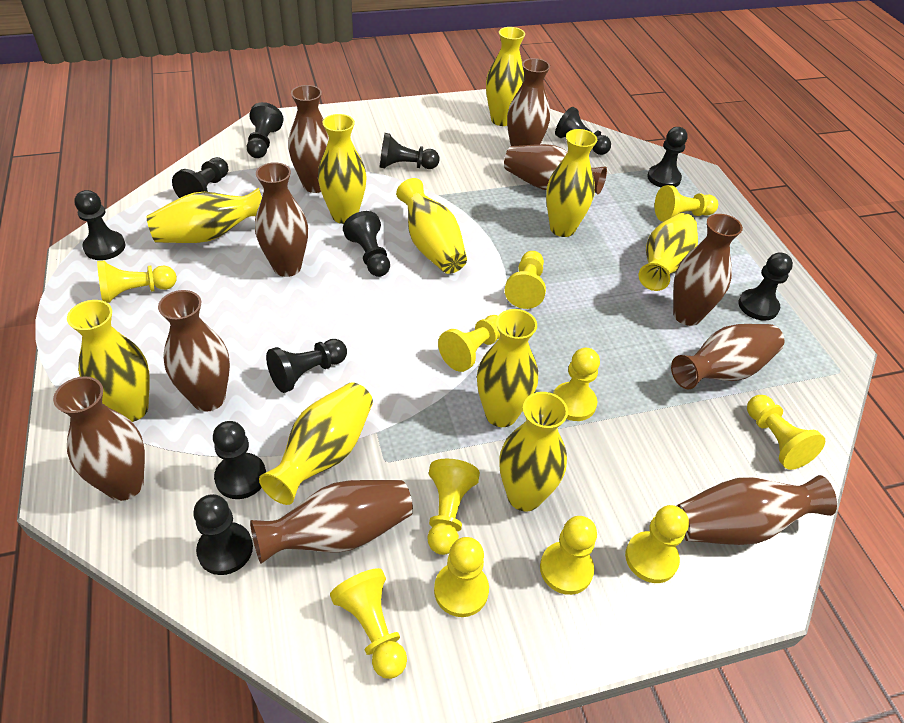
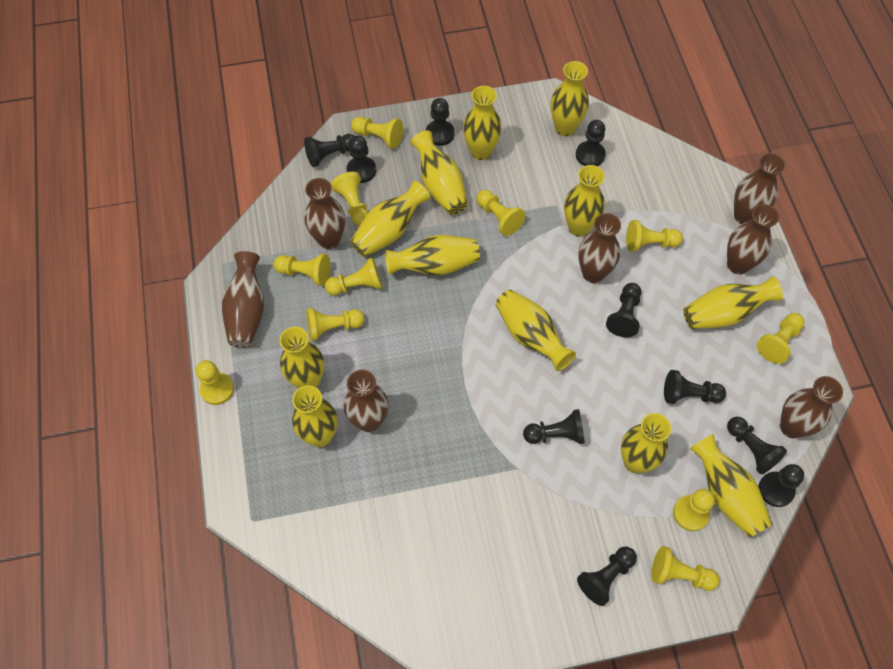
black pawn: 11 -> 10
brown vase: 10 -> 7
yellow vase: 10 -> 12

